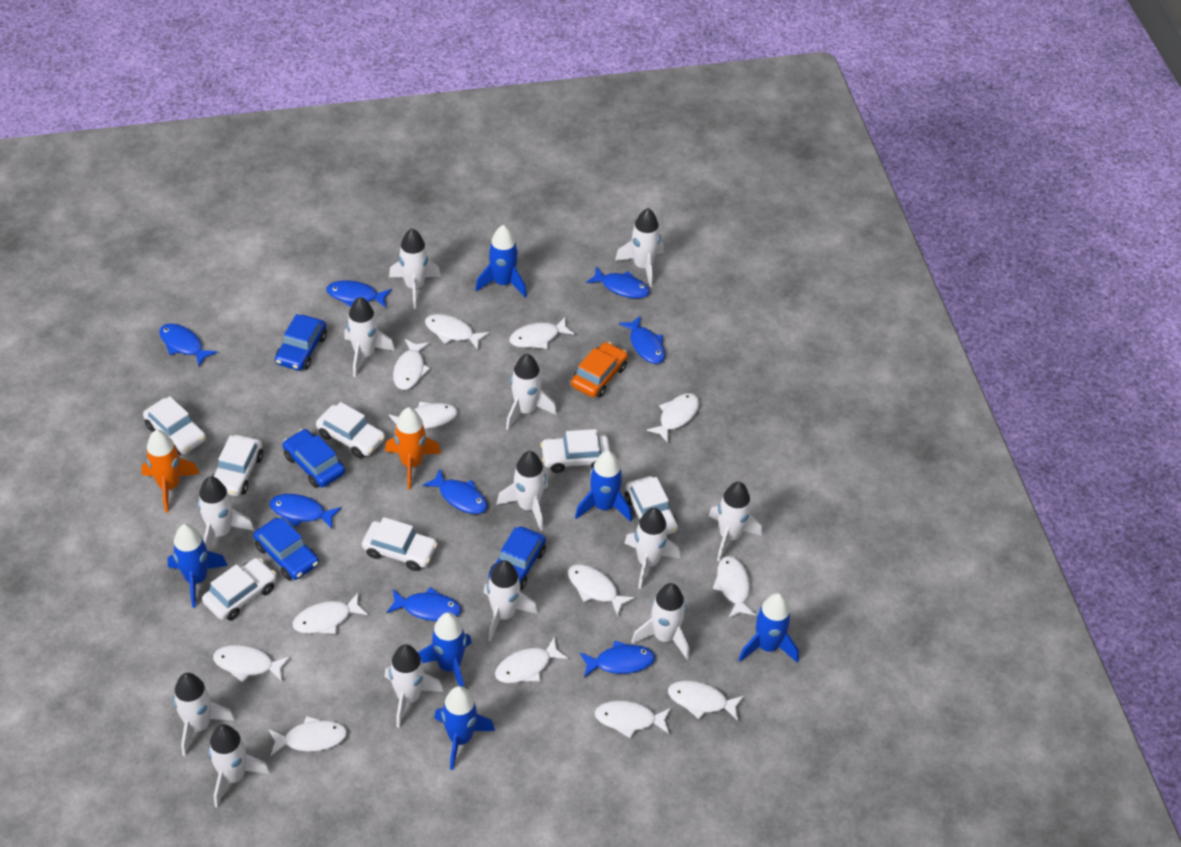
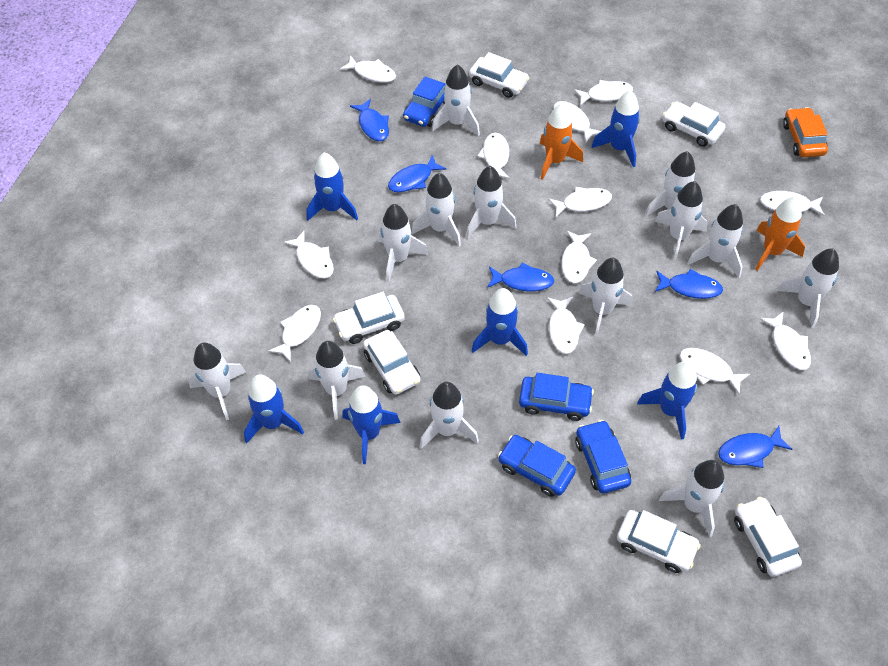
blue fish: 8 -> 5
white car: 7 -> 6
white fish: 13 -> 12

